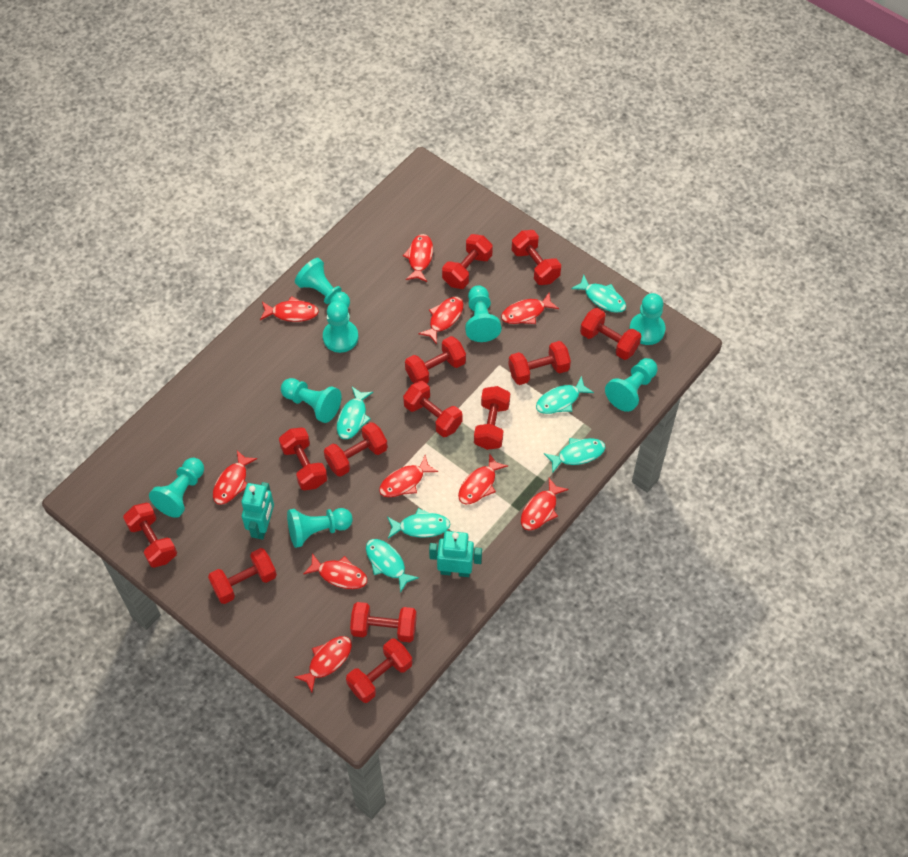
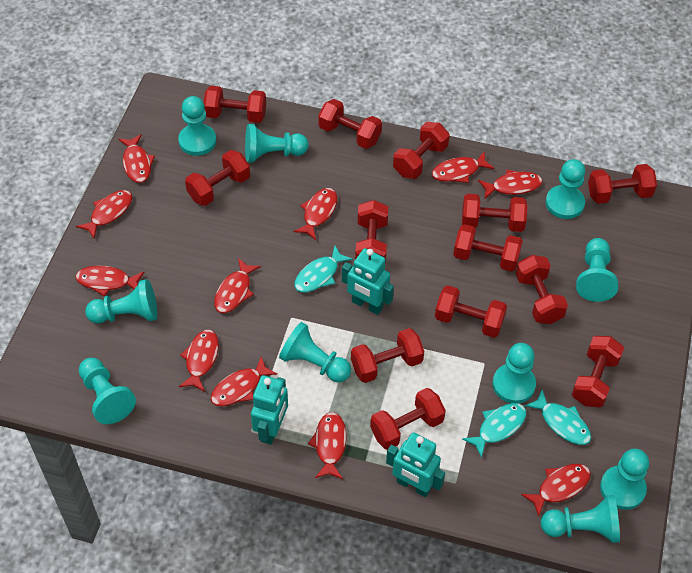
red fish: 10 -> 11
turquoise fish: 6 -> 3
turquoise pawn: 8 -> 10
turquoise robot: 2 -> 3

